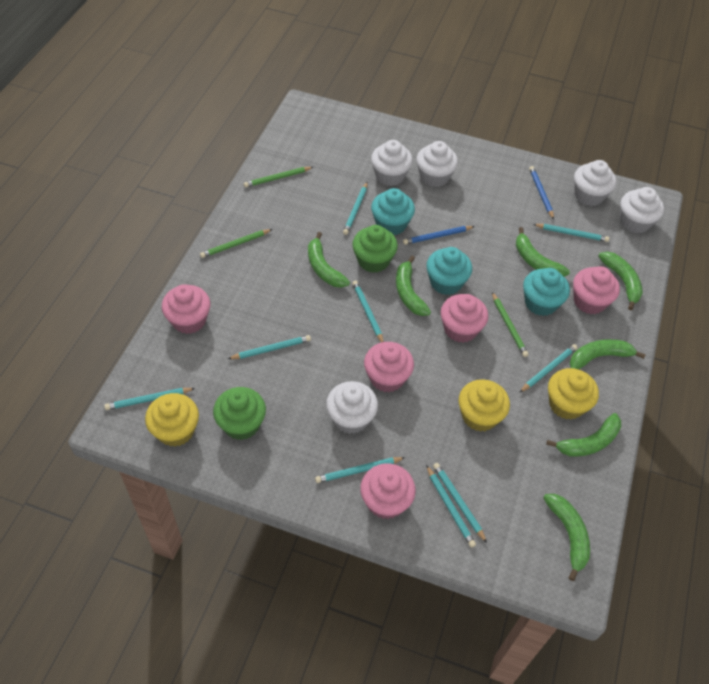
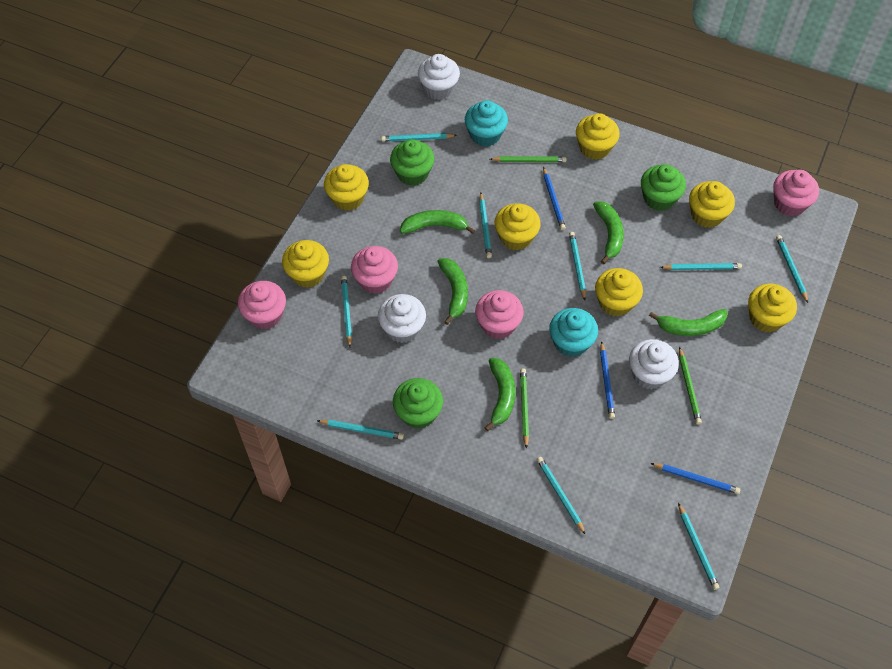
blue pencil: 2 -> 3
green banana: 7 -> 5
green cupcake: 2 -> 3
pink cupcake: 5 -> 4
turquoise cupcake: 3 -> 2
white cupcake: 5 -> 3
yellow cupcake: 3 -> 7

